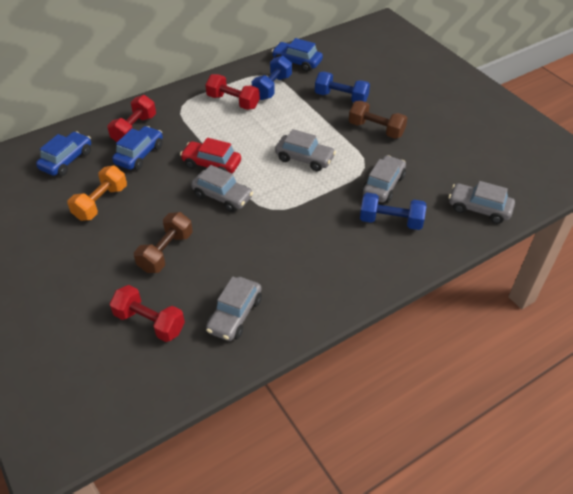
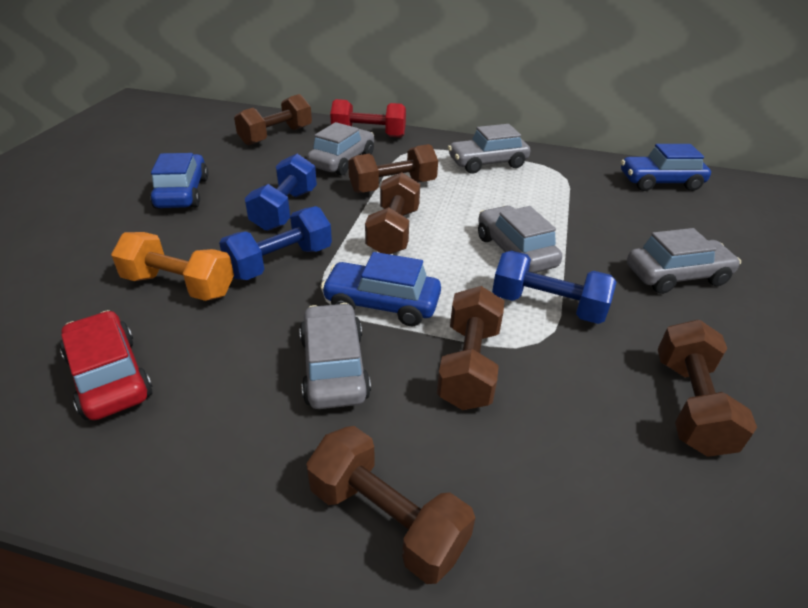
brown dumbbell: 2 -> 6
red dumbbell: 3 -> 1

